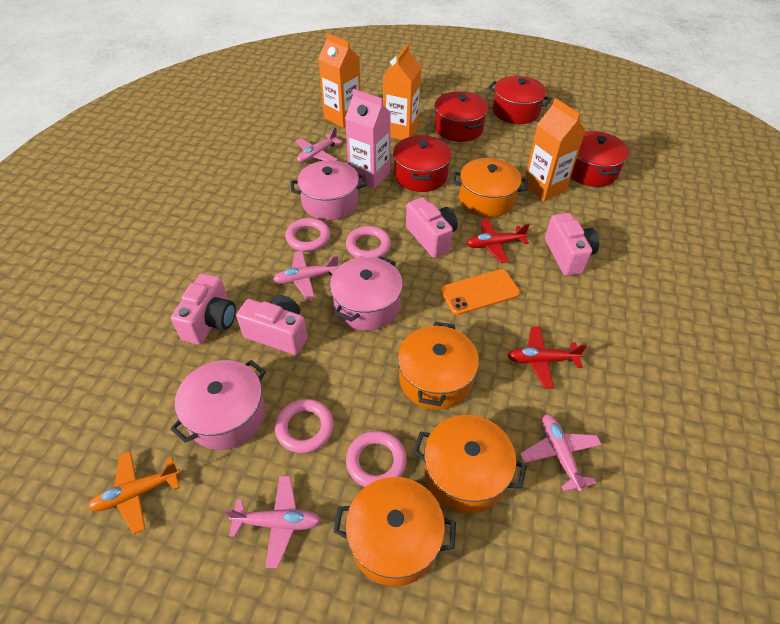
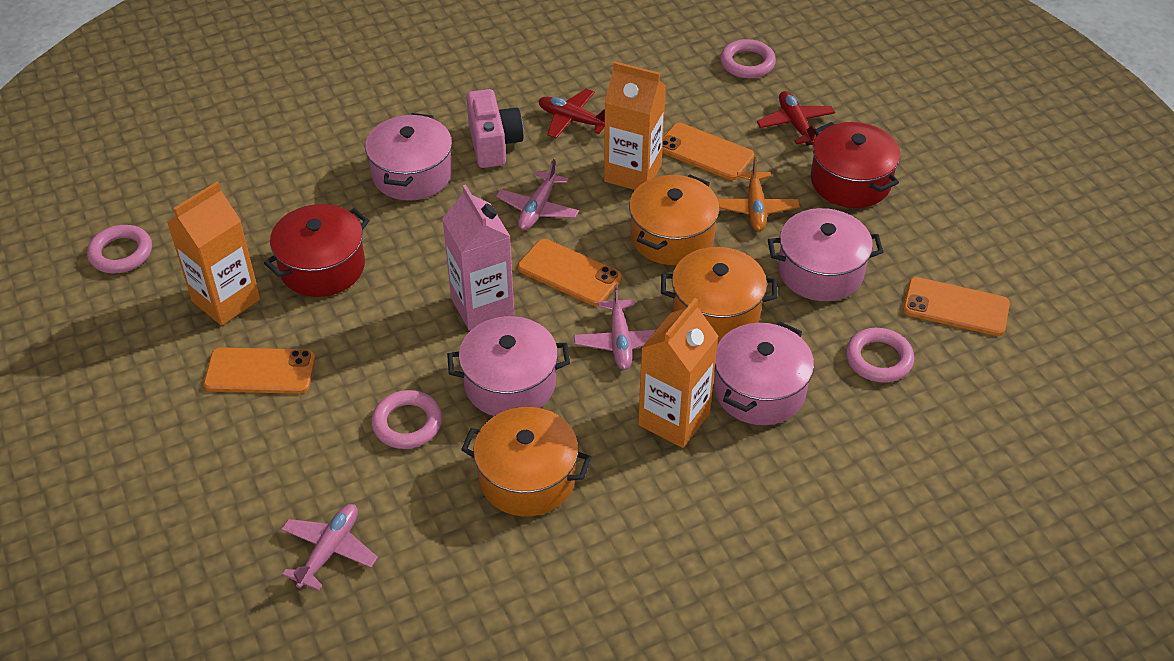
orange phone: 1 -> 4
orange pot: 4 -> 3
pink camera: 4 -> 1
pink plane: 4 -> 3
pink pot: 3 -> 4
red pot: 4 -> 2

